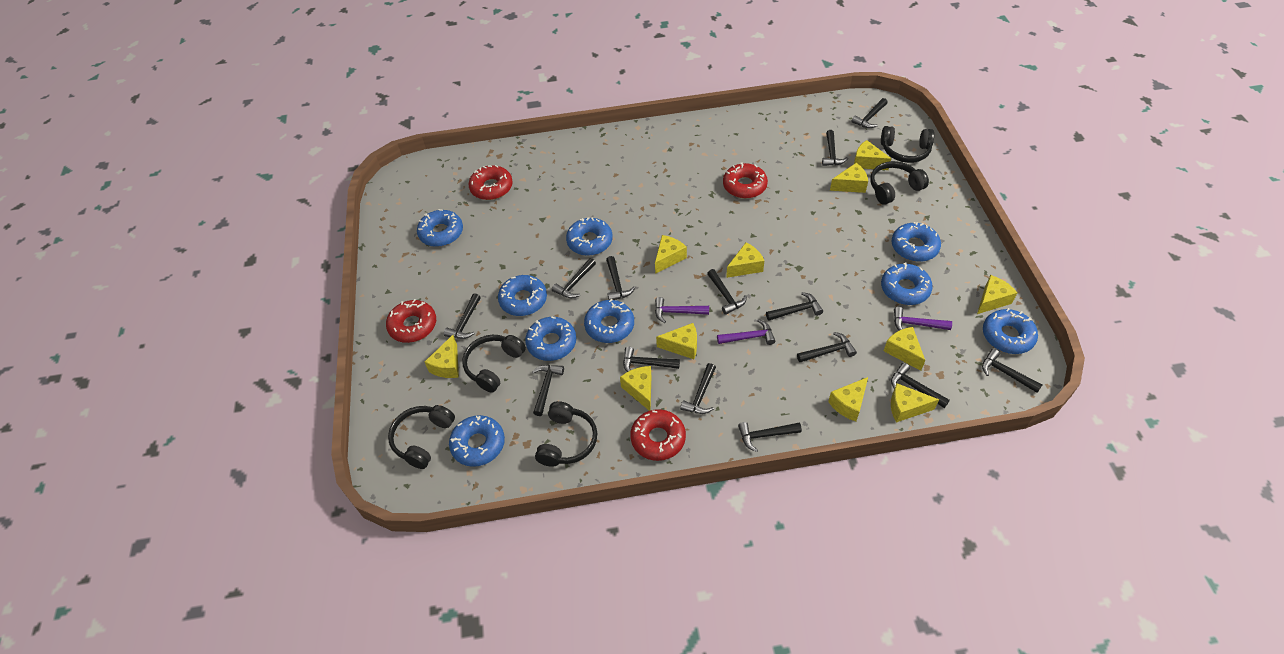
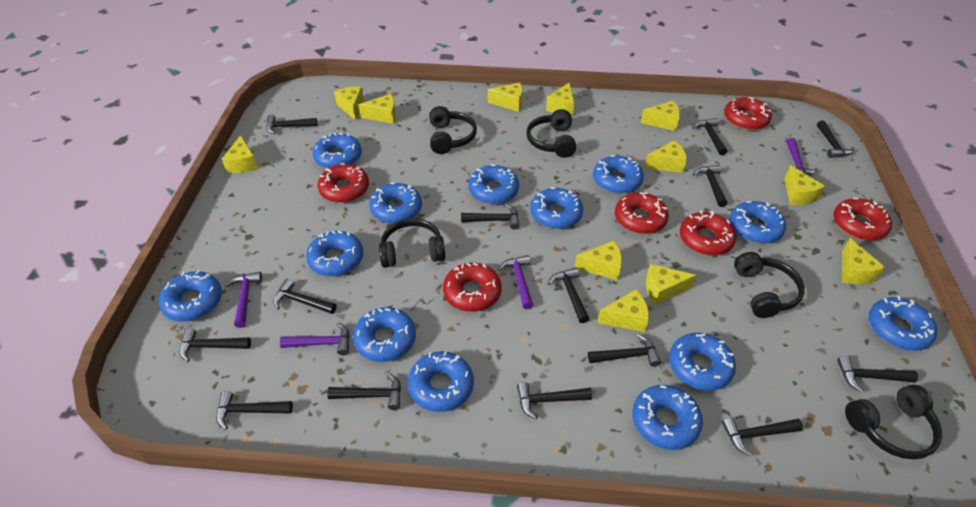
blue donut: 9 -> 13
purple hammer: 3 -> 4
red donut: 4 -> 6
yellow cheese: 11 -> 12

